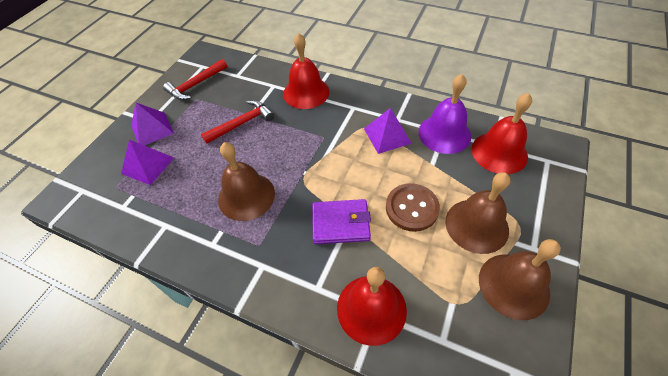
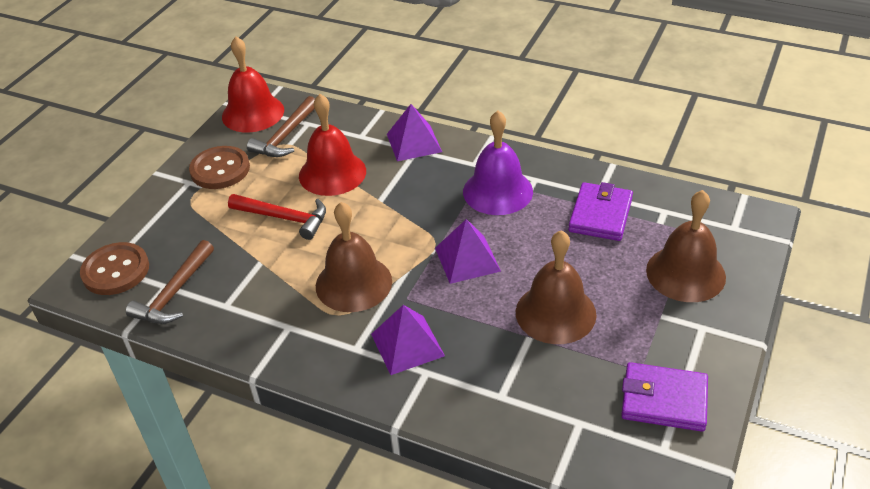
brown button: 1 -> 2
brown hammer: 0 -> 2
purple wallet: 1 -> 2
red bell: 3 -> 2
red hammer: 2 -> 1

